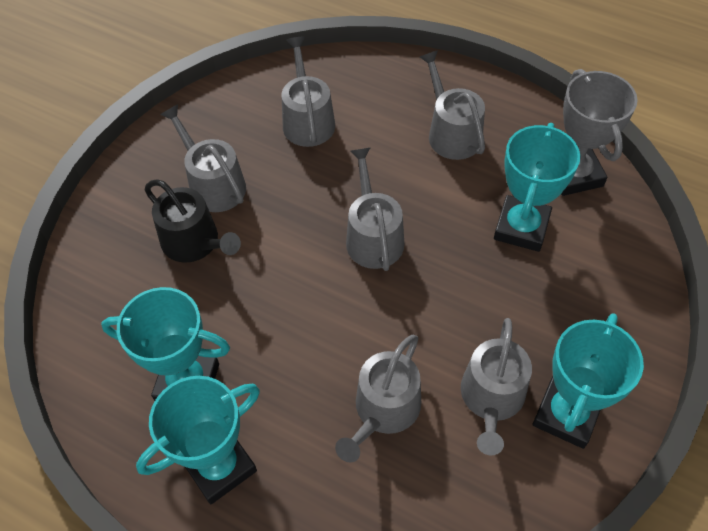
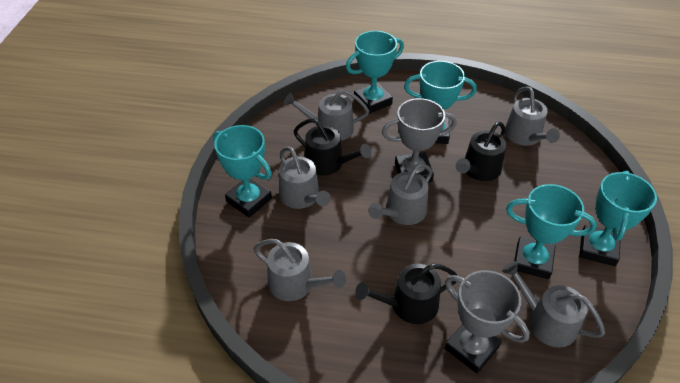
black watering can: 1 -> 3
grey trophy: 1 -> 2
turquoise trophy: 4 -> 5

